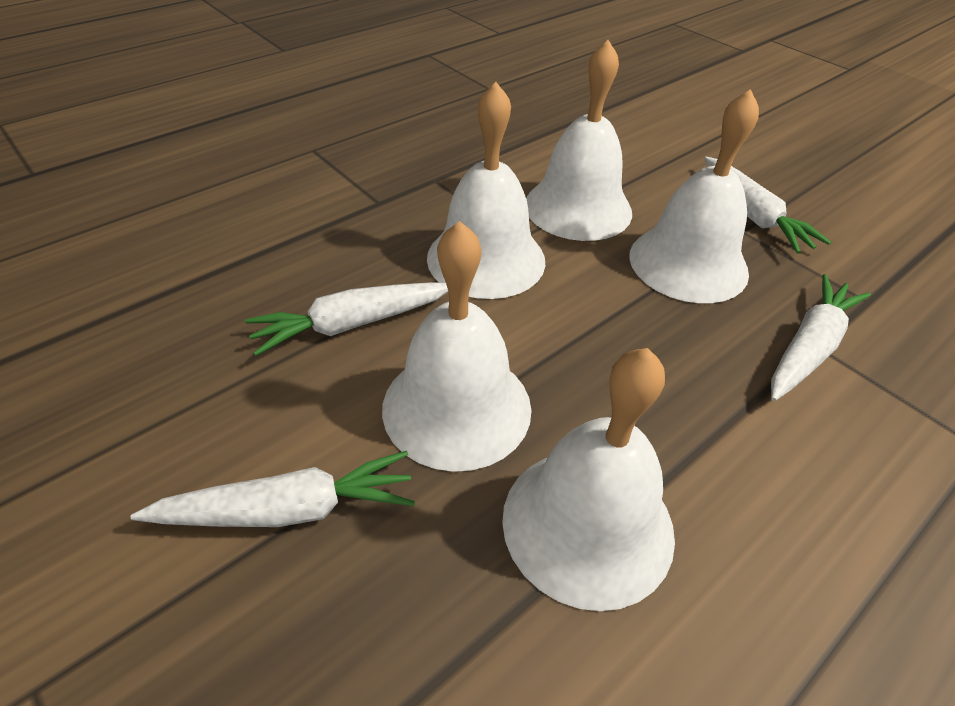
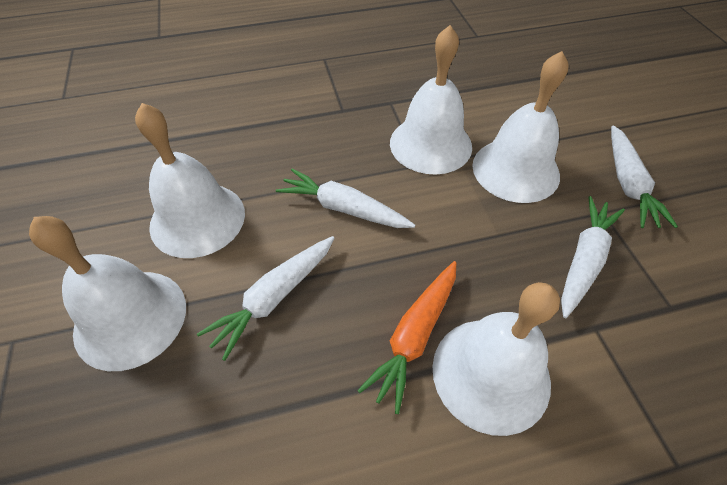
orange carrot: 0 -> 1

